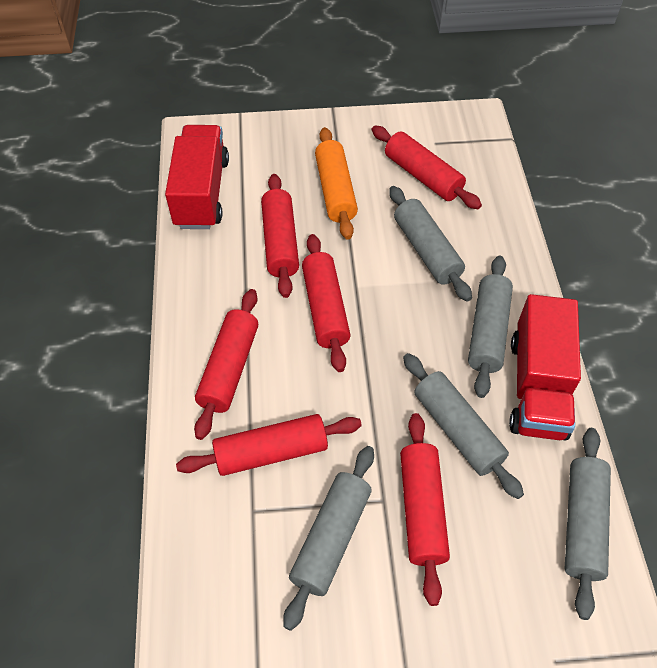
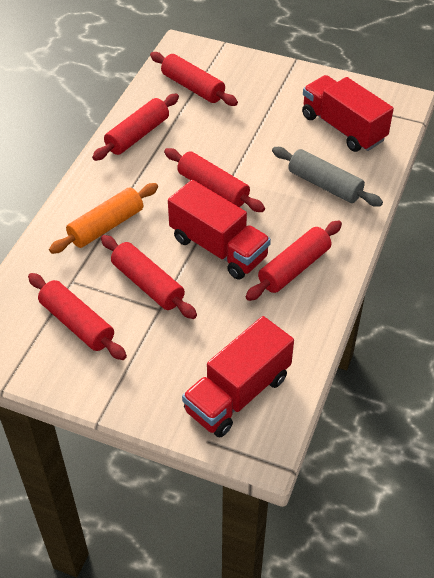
grey rolling pin: 5 -> 1
red truck: 2 -> 3

